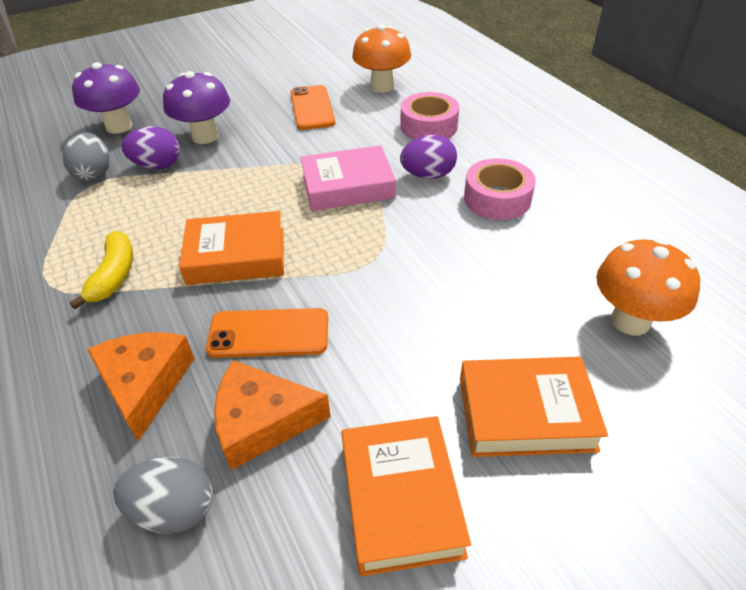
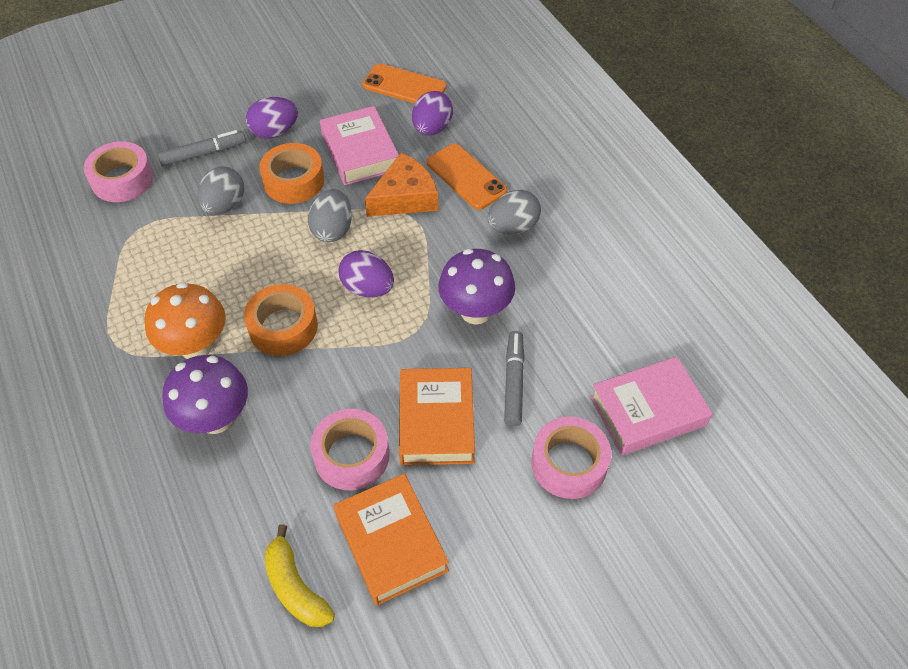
grey egg: 2 -> 3
grey marker: 0 -> 2
orange book: 3 -> 2
orange cheese: 2 -> 1
orange mushroom: 2 -> 1
orange tape: 0 -> 2
pink book: 1 -> 2
pink tape: 2 -> 3
purple egg: 2 -> 3

